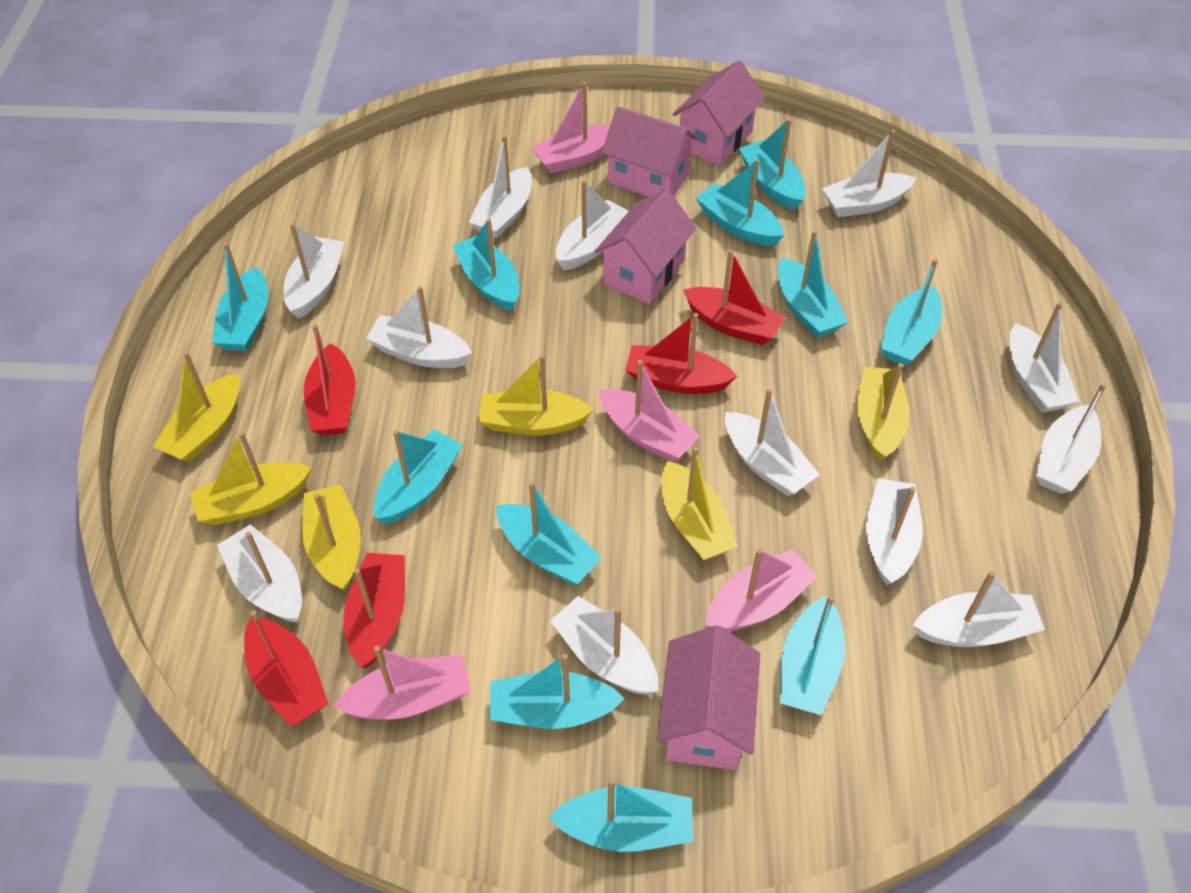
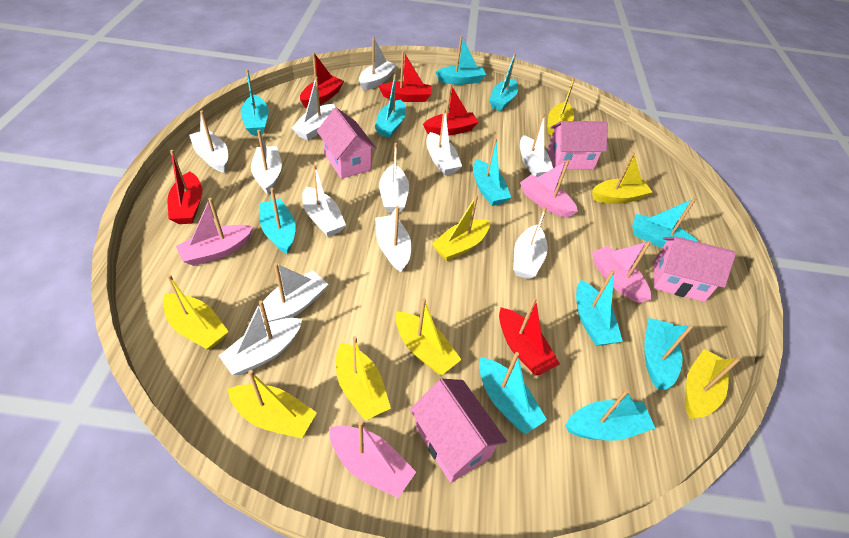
yellow boat: 6 -> 8

